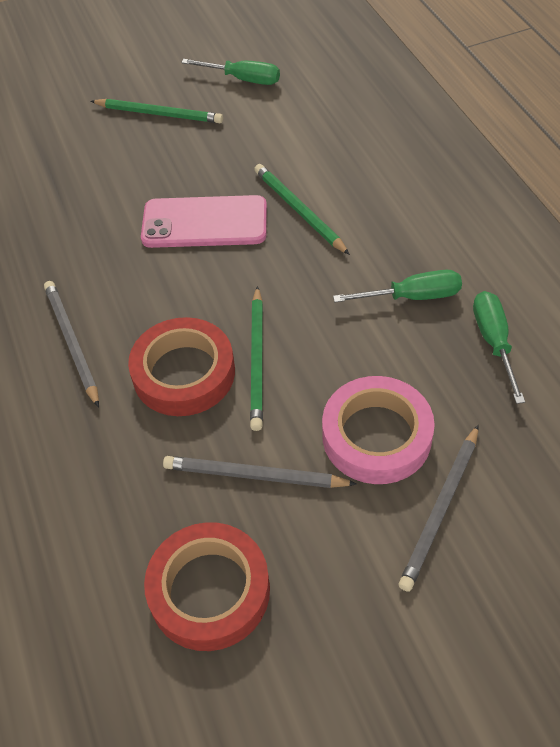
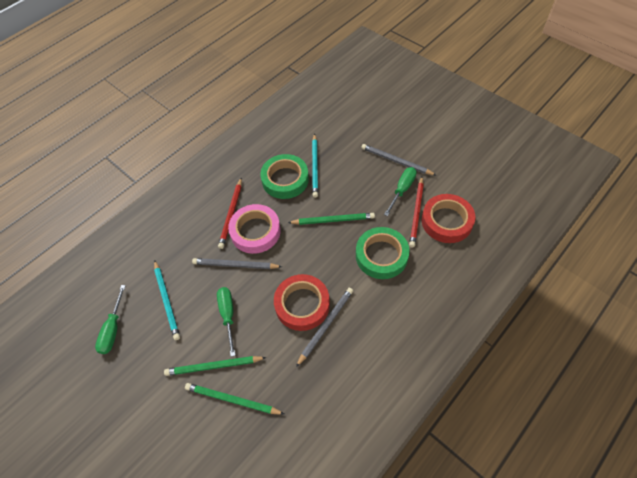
green tape: 0 -> 2
pink phone: 1 -> 0
red pencil: 0 -> 2
turquoise pencil: 0 -> 2

